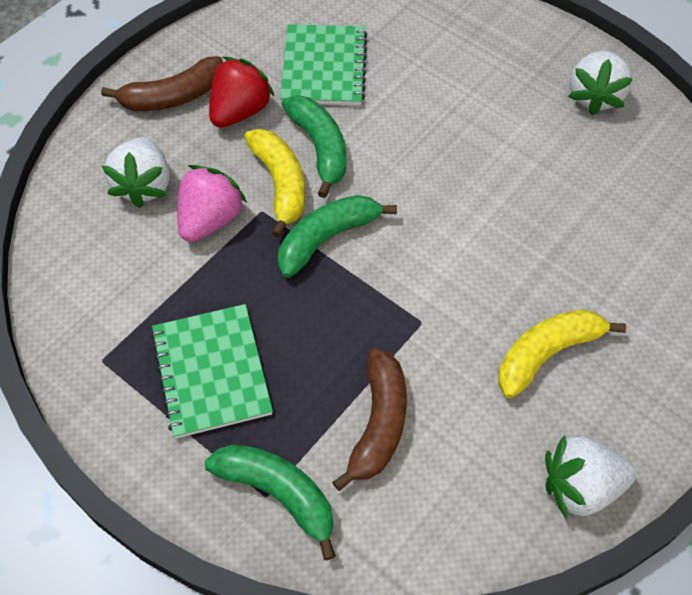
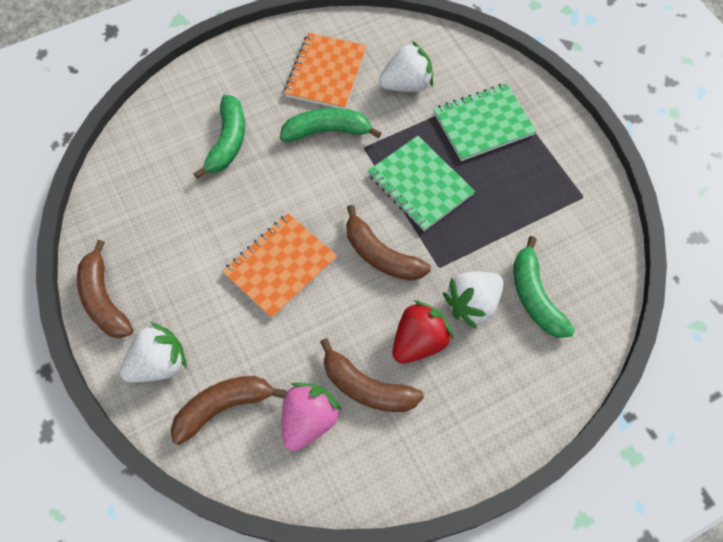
brown banana: 2 -> 4
orange notebook: 0 -> 2
yellow banana: 2 -> 0

